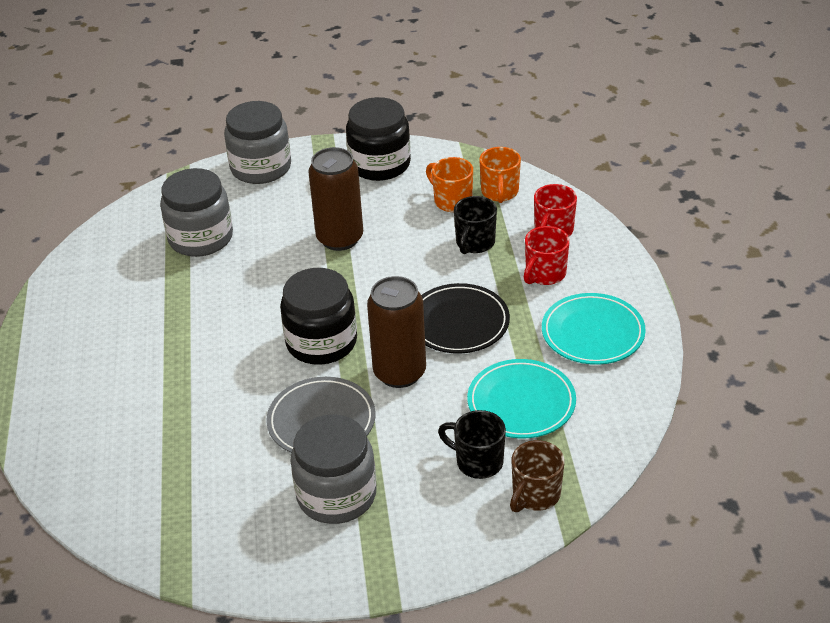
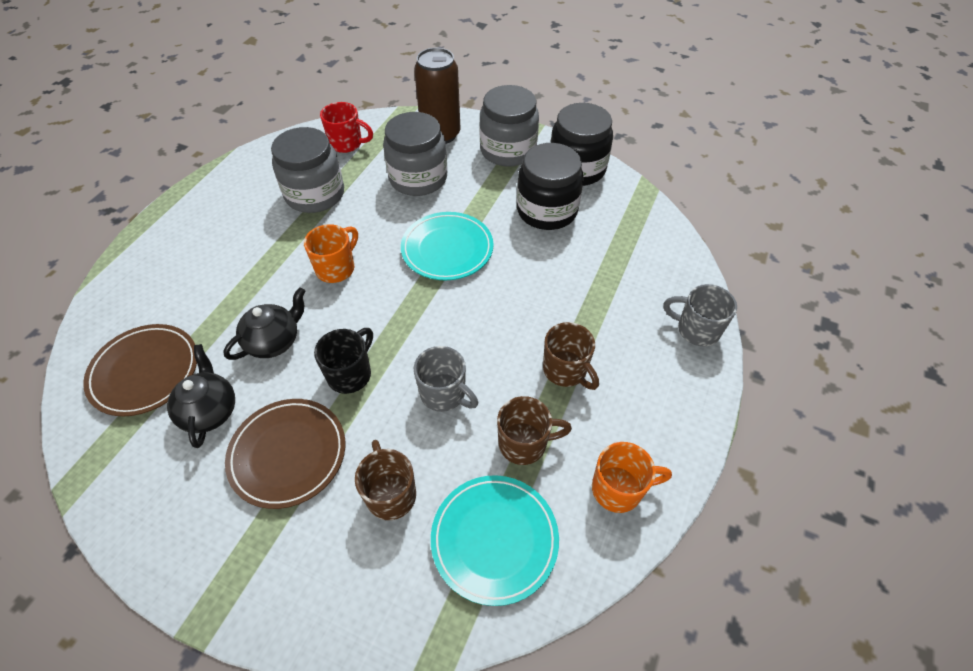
black mug: 2 -> 1
black plate: 1 -> 0
black teapot: 0 -> 2
brown can: 2 -> 1
brown mug: 1 -> 3
brown plate: 0 -> 2
grey mug: 0 -> 2
grey plate: 1 -> 0
red mug: 2 -> 1

